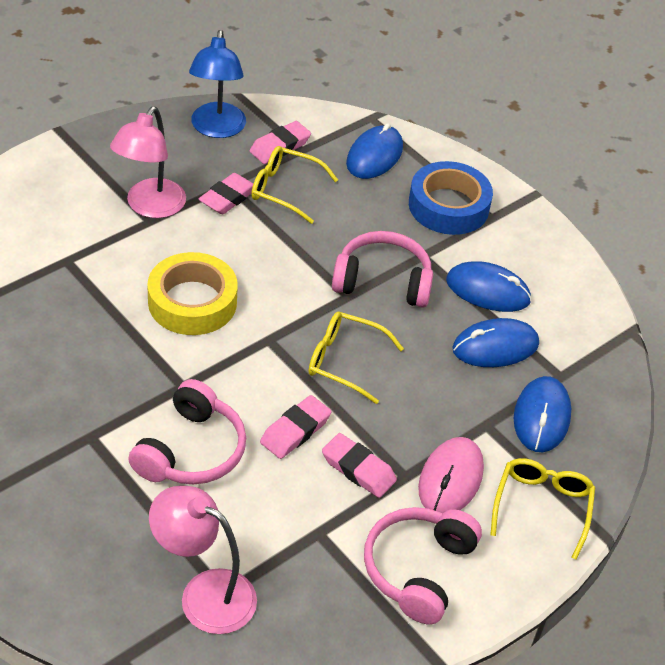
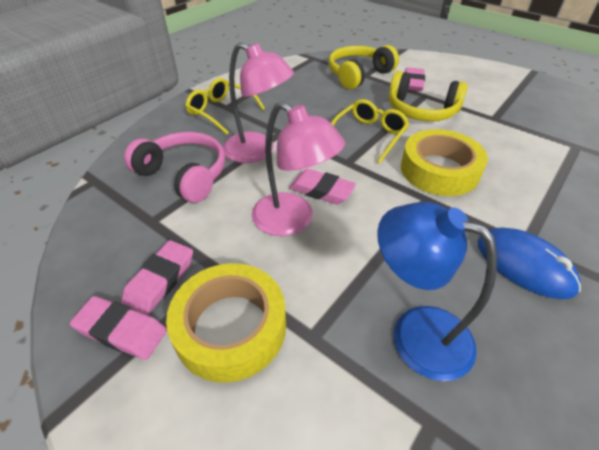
blue mouse: 4 -> 1
blue tape: 1 -> 0
pink headphones: 3 -> 1
pink mouse: 1 -> 0
yellow glasses: 3 -> 2
yellow headphones: 0 -> 2
yellow tape: 1 -> 2

